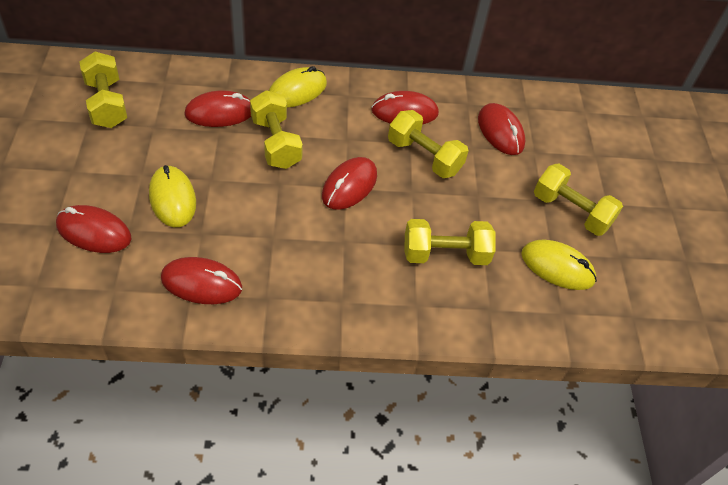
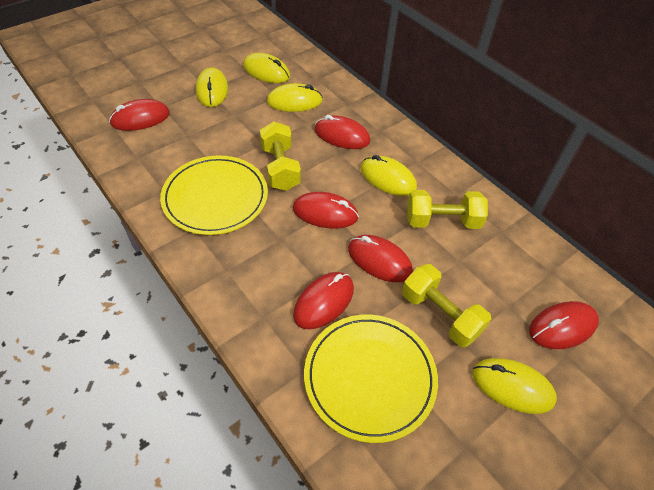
yellow dumbbell: 5 -> 3
yellow mouse: 3 -> 5
yellow plate: 0 -> 2

